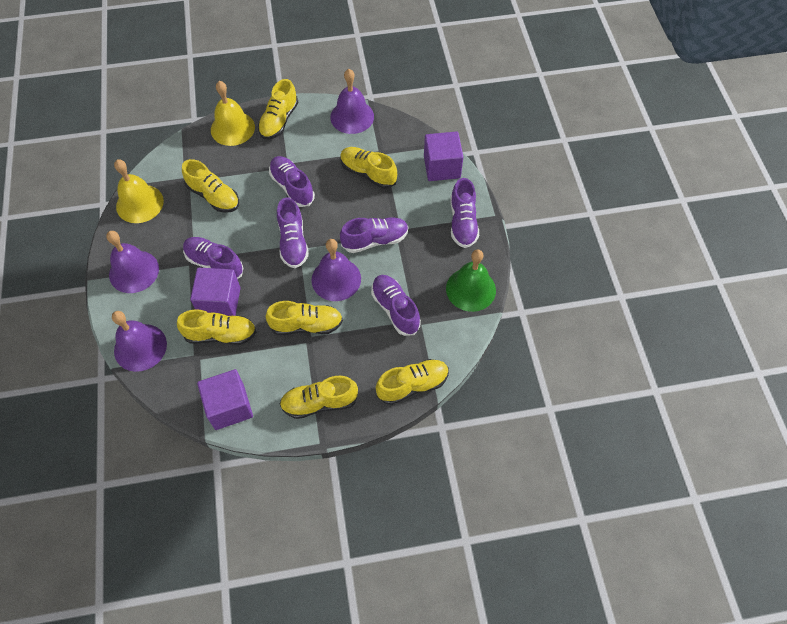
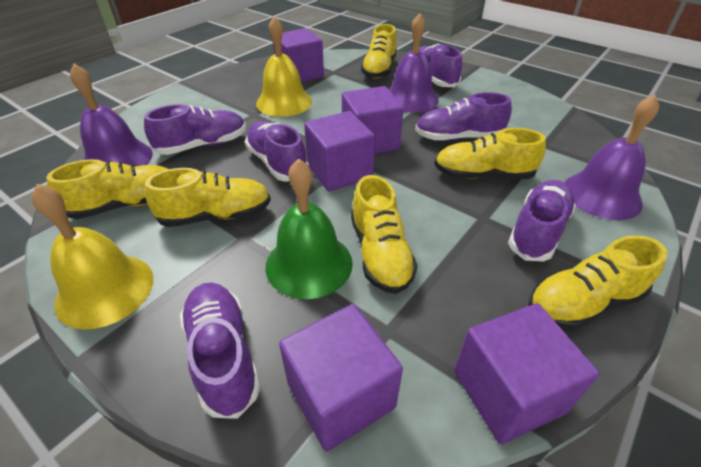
purple bell: 4 -> 3
purple cube: 3 -> 5
yellow shoe: 7 -> 6

